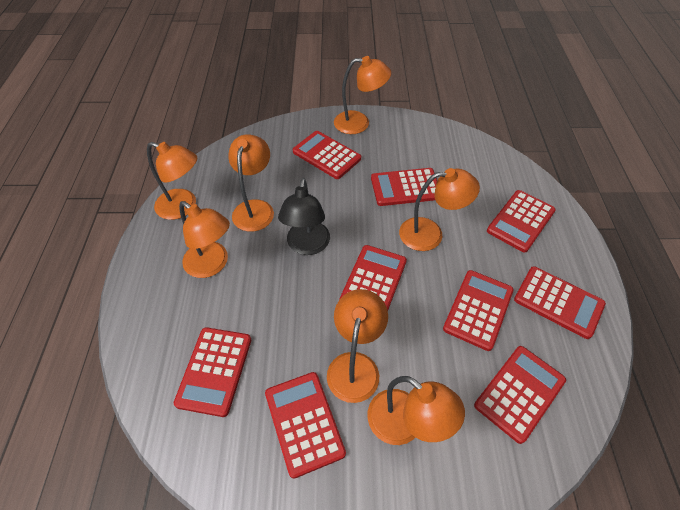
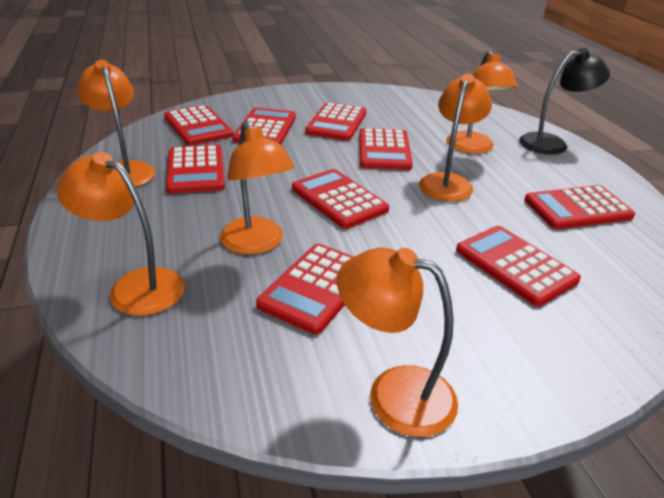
orange lamp: 7 -> 6

